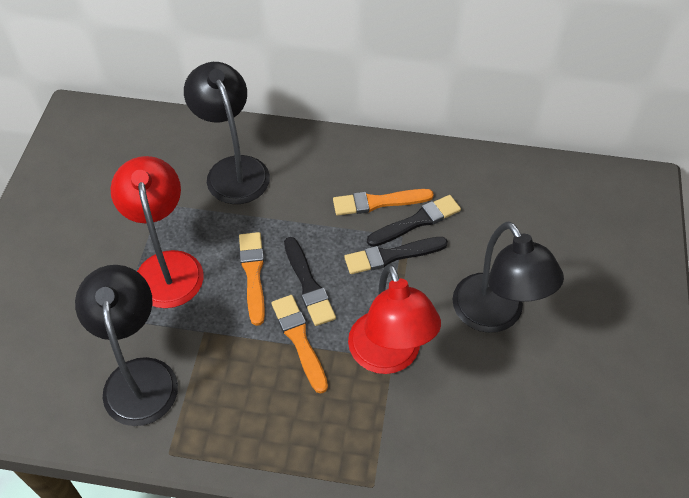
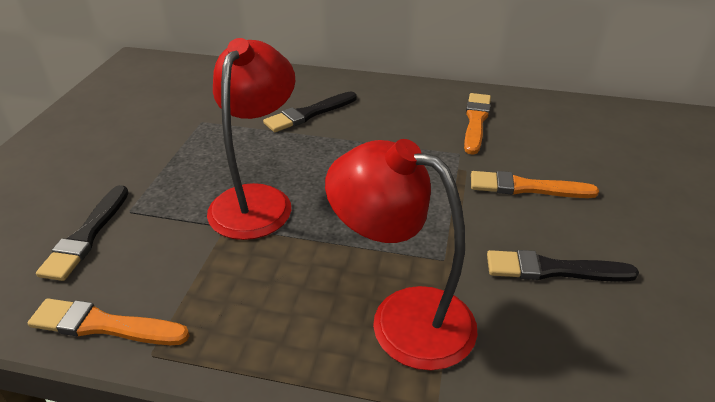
black lamp: 3 -> 0

